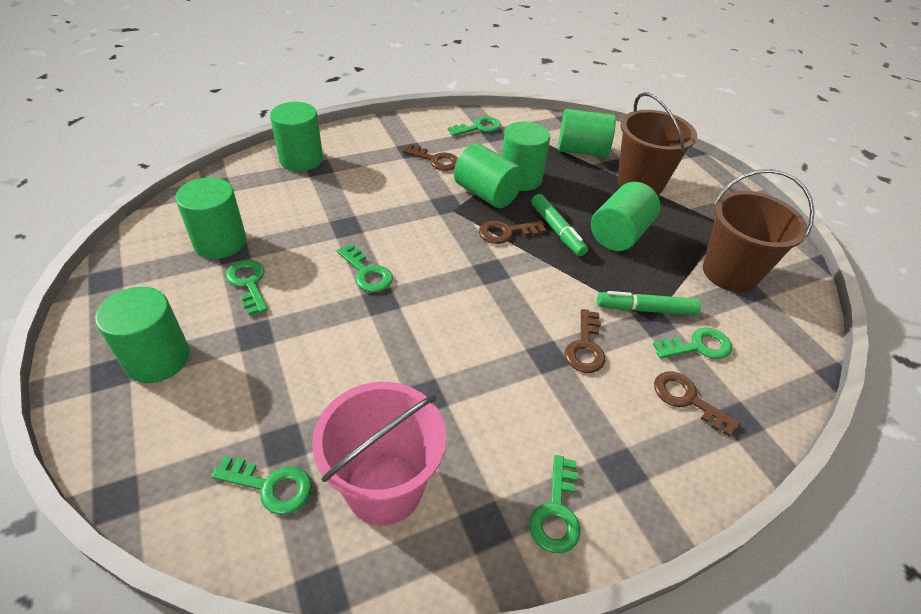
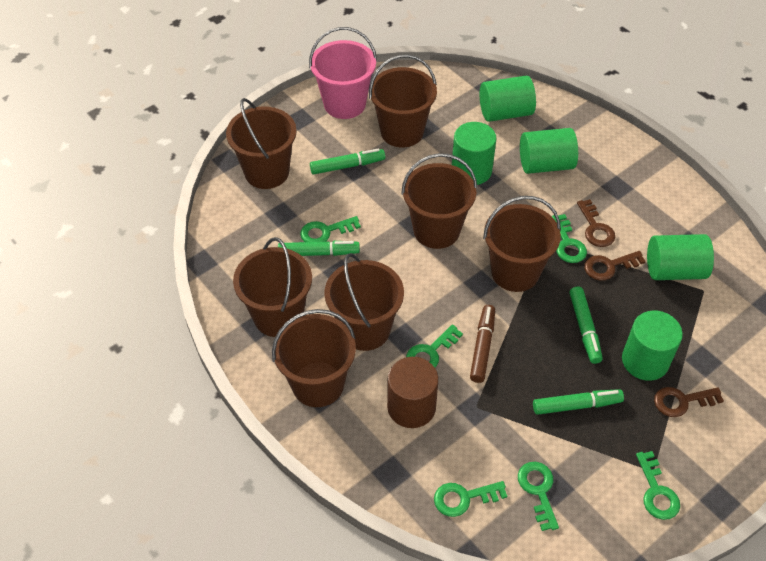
brown bucket: 2 -> 7
brown cylinder: 0 -> 1
brown key: 4 -> 3
brown marker: 0 -> 1
green cylinder: 7 -> 5
green marker: 2 -> 4

